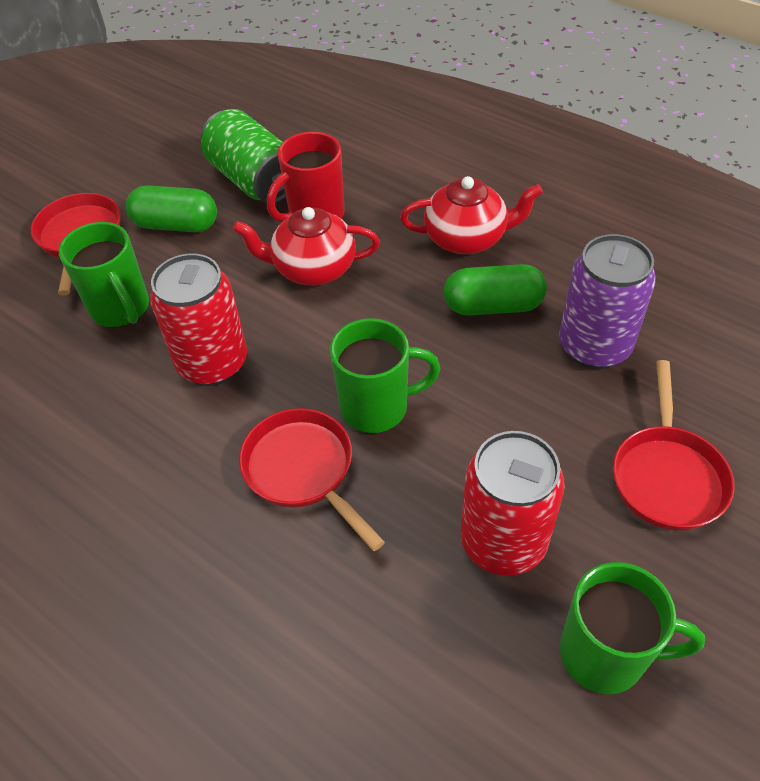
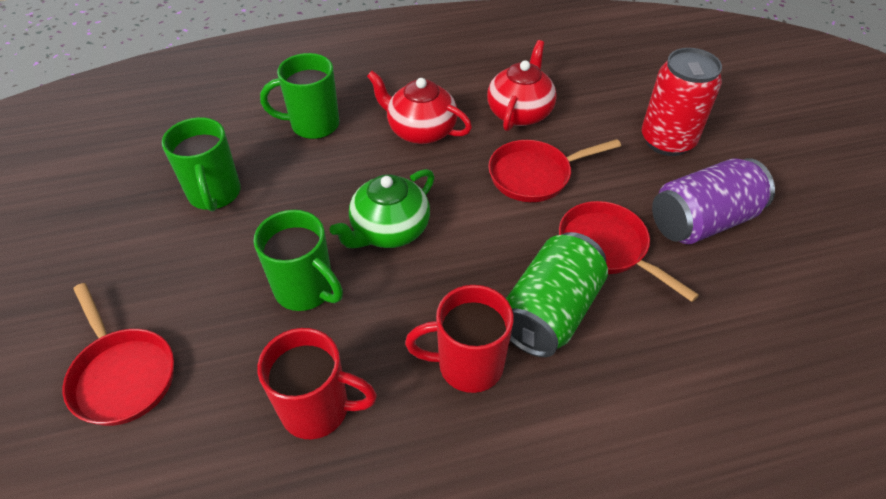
green capsule: 2 -> 0
green teapot: 0 -> 1
red can: 2 -> 1
red mug: 1 -> 2

